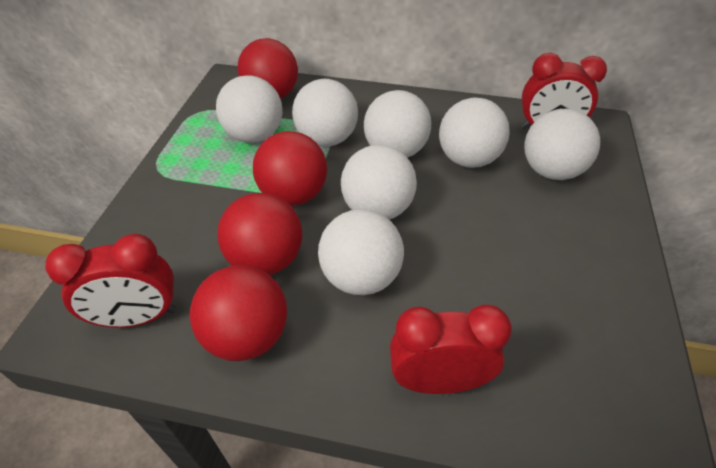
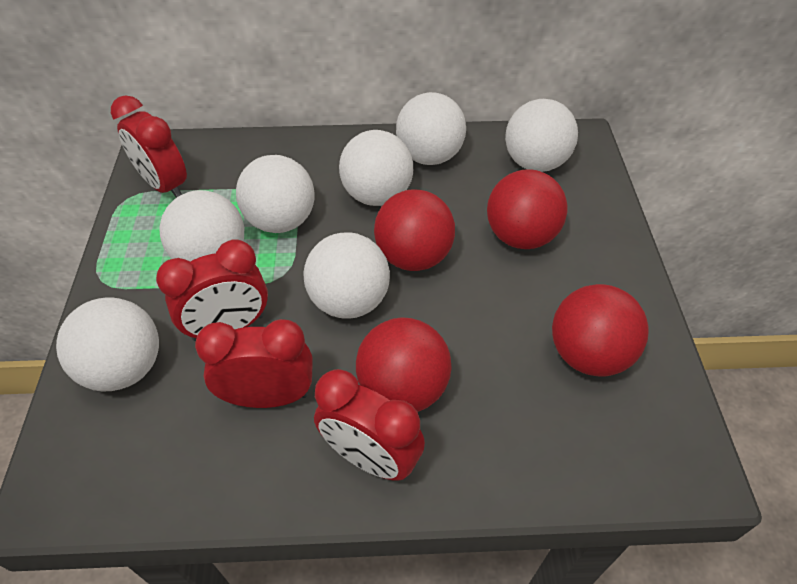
red clock: 3 -> 4

